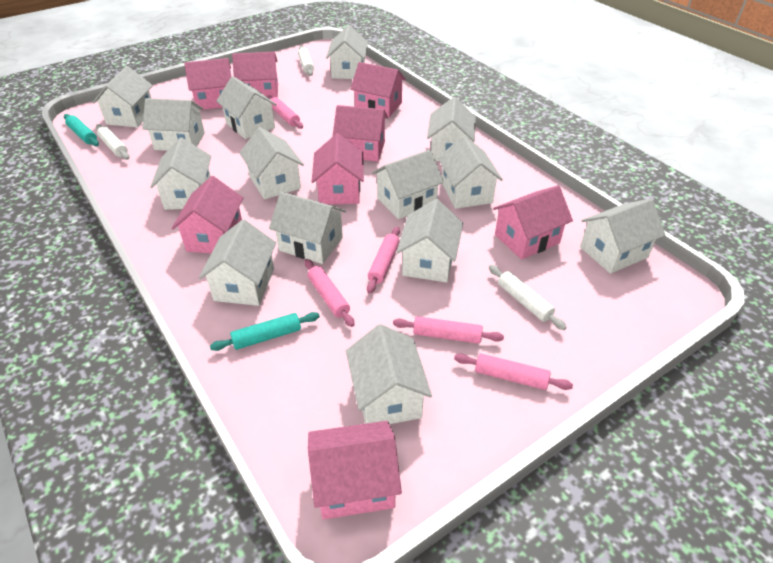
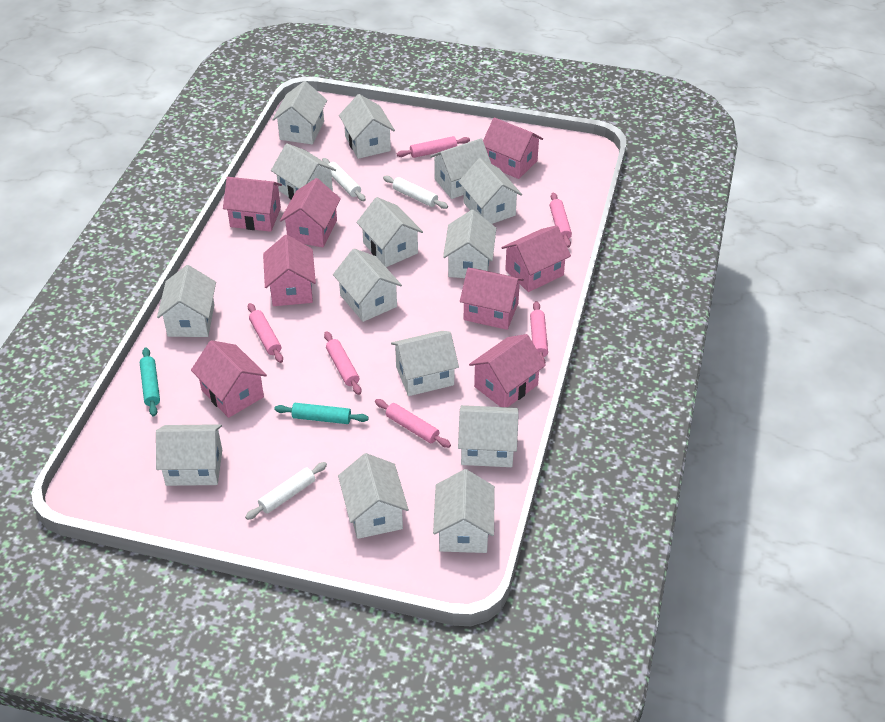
pink rolling pin: 5 -> 6

